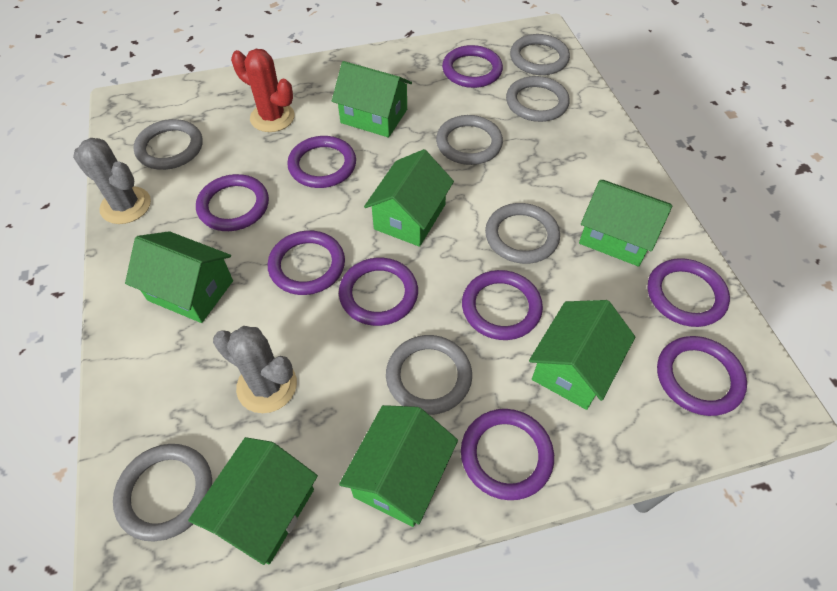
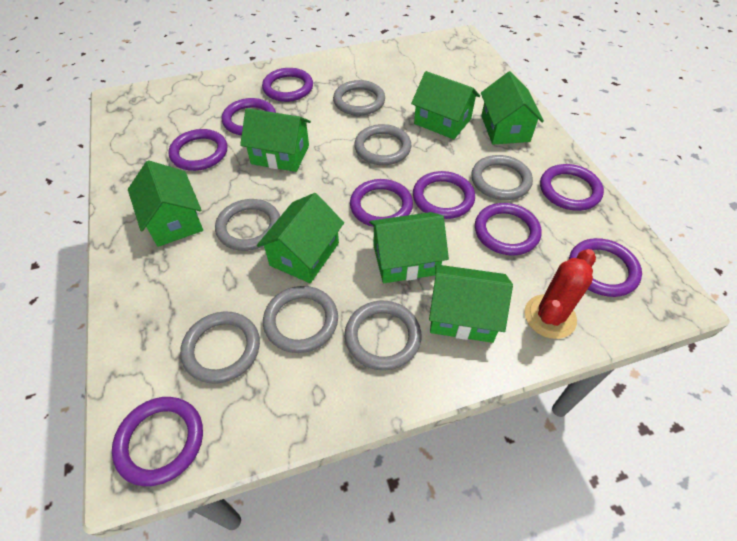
grey cactus: 2 -> 0

